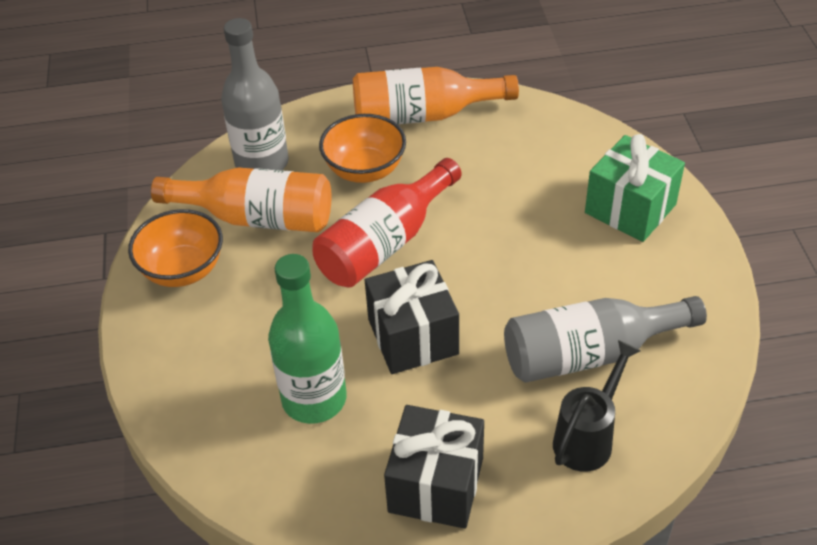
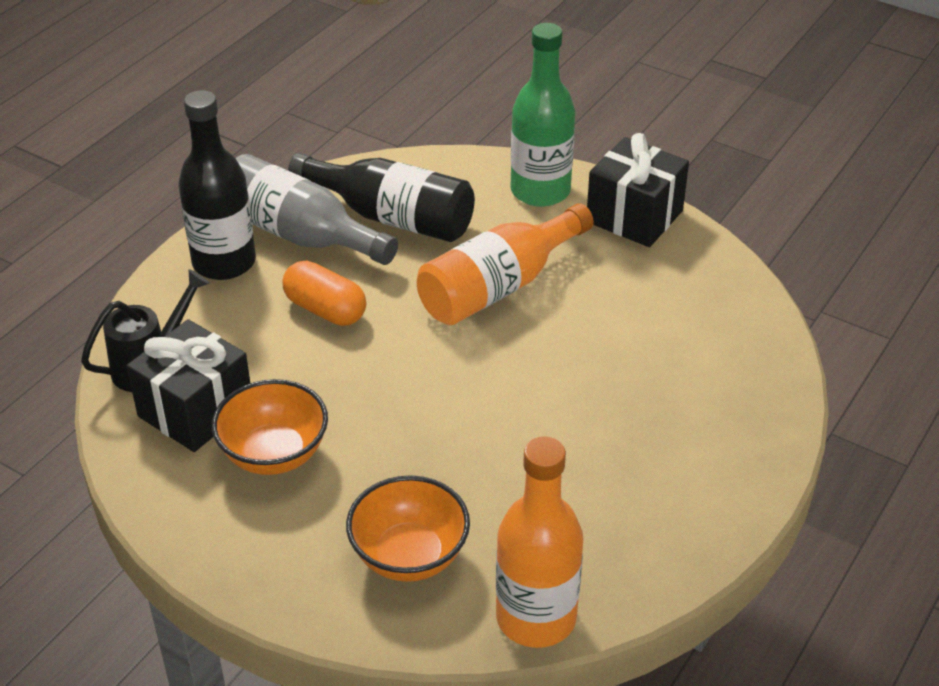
black bottle: 0 -> 2
green gift: 1 -> 0
grey bottle: 2 -> 1
orange capsule: 0 -> 1
red bottle: 1 -> 0

